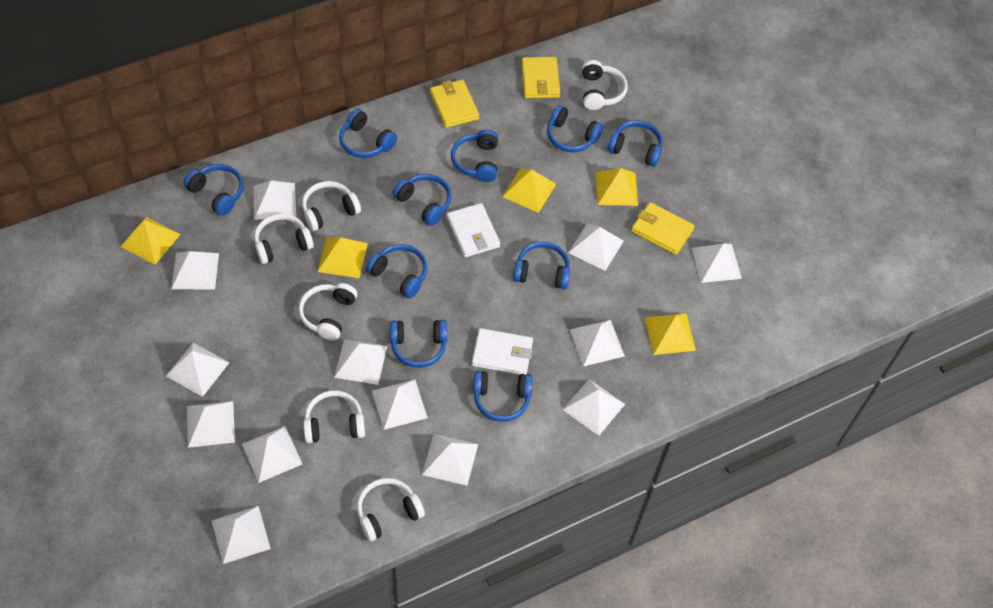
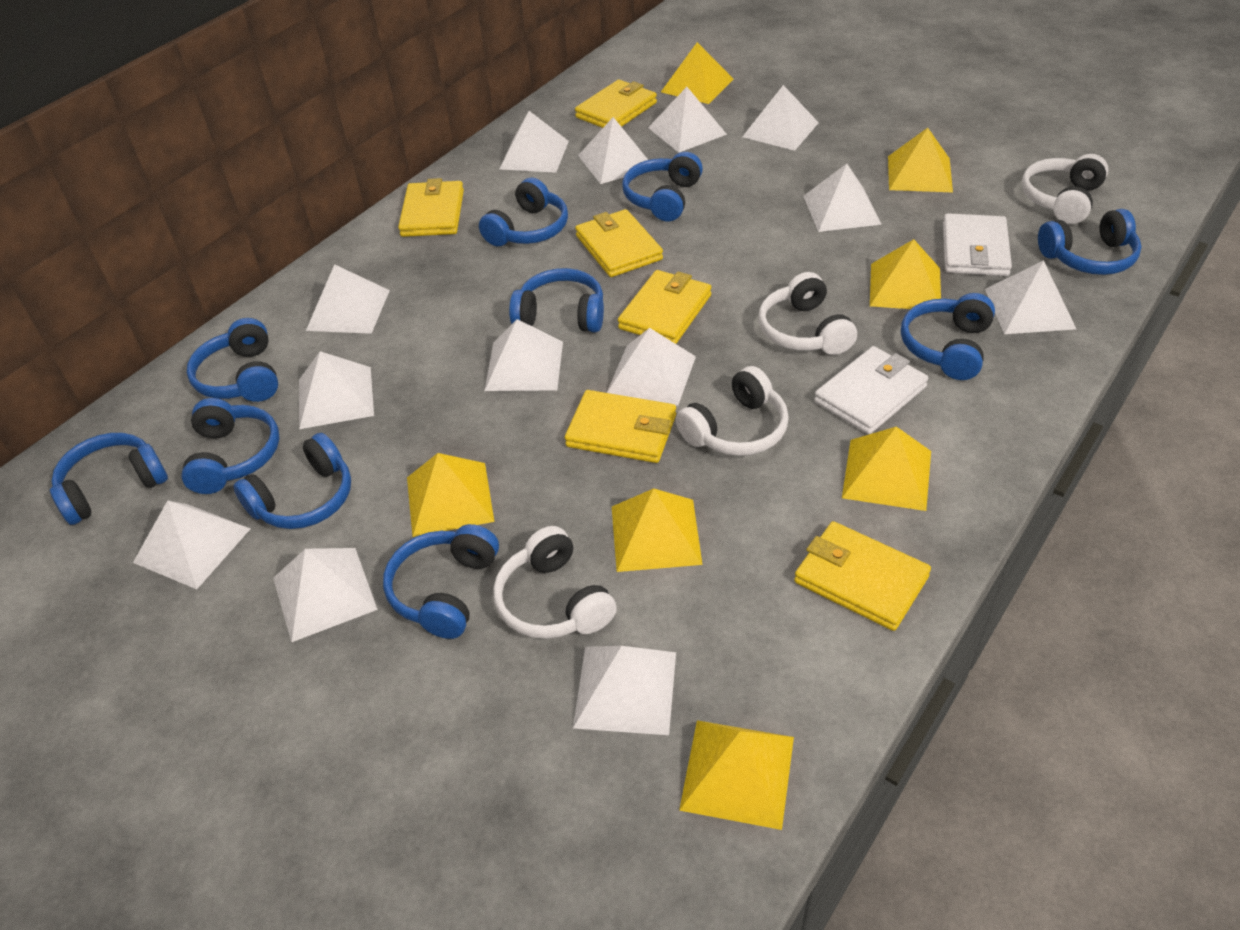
white headphones: 6 -> 4
yellow pyramid: 5 -> 7
yellow wallet: 3 -> 6

